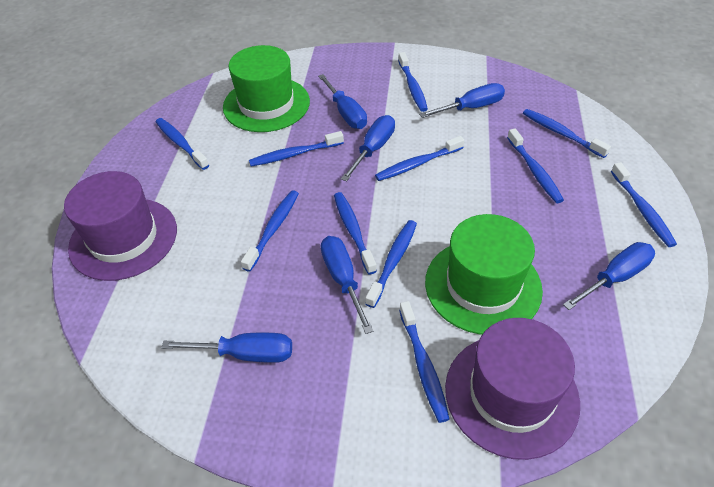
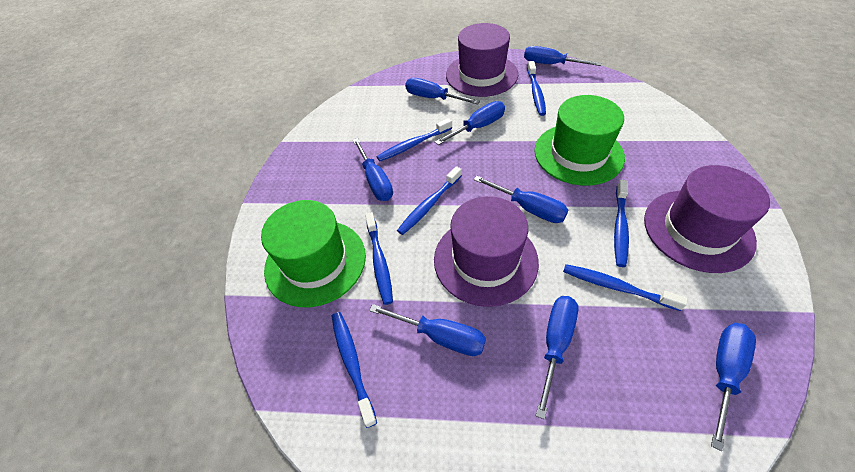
blue screwdriver: 6 -> 8
blue toothbrush: 11 -> 7
purple hat: 2 -> 3

